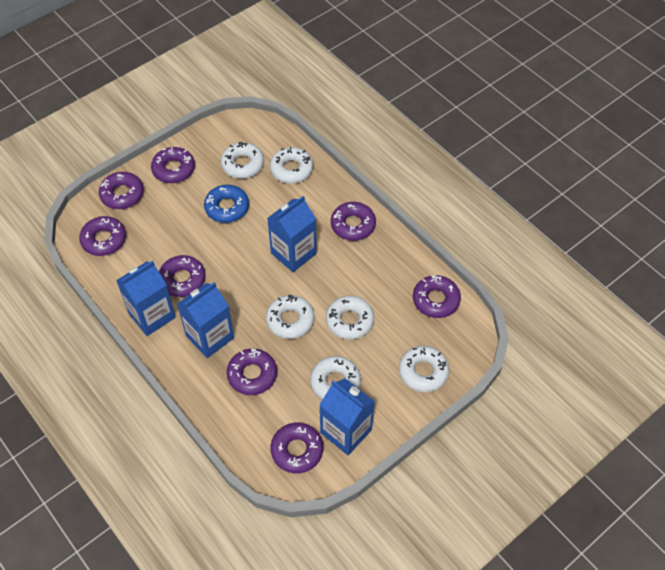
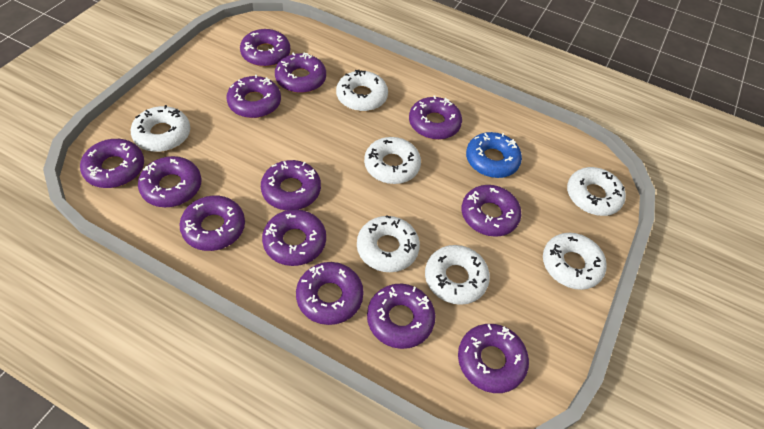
blue carton: 4 -> 0
purple donut: 8 -> 13
white donut: 6 -> 7

